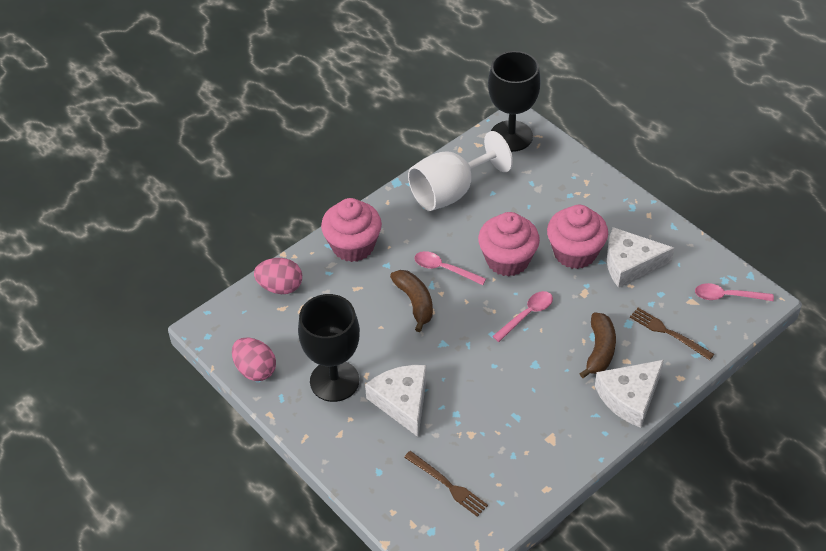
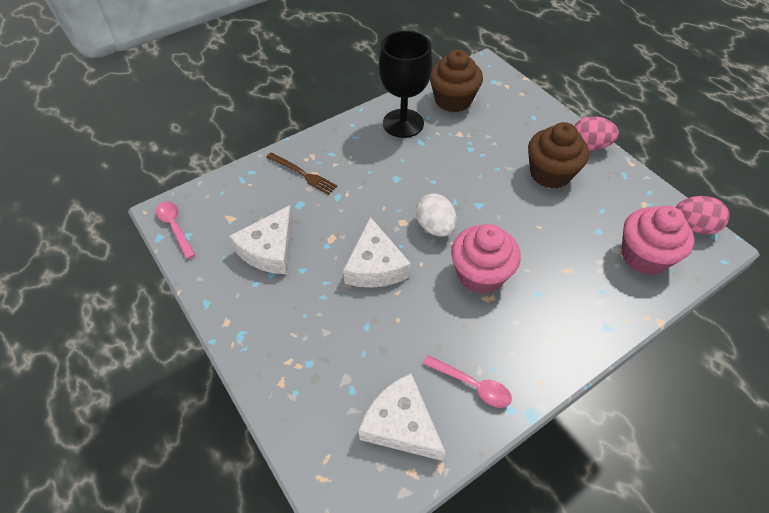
black goblet: 2 -> 1
brown banana: 2 -> 0
brown cupcake: 0 -> 2
brown fork: 2 -> 1
pink cupcake: 3 -> 2
pink spoon: 3 -> 2
white egg: 0 -> 1
white goblet: 1 -> 0

